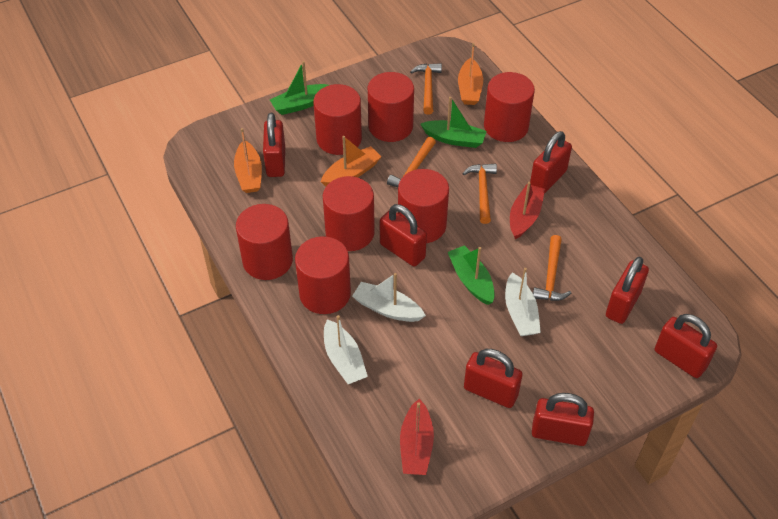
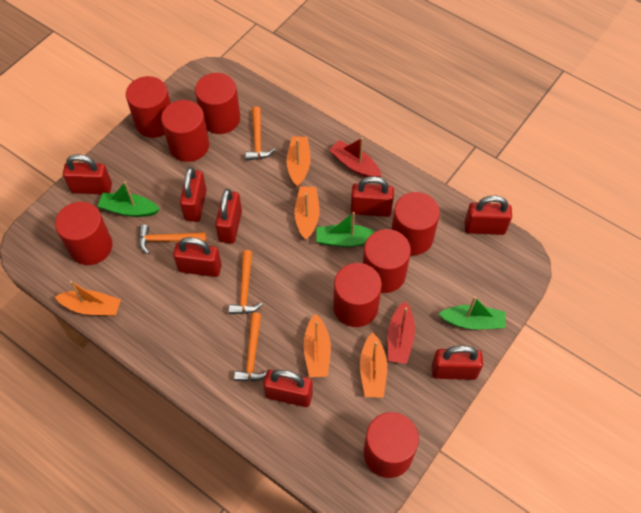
orange boat: 3 -> 5
red cylinder: 7 -> 8
red padlock: 7 -> 8
white boat: 3 -> 0

